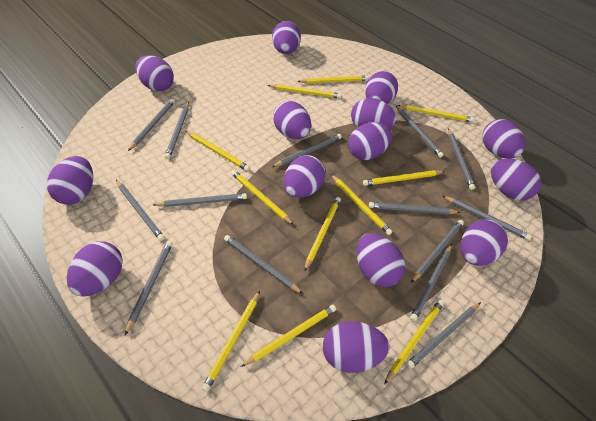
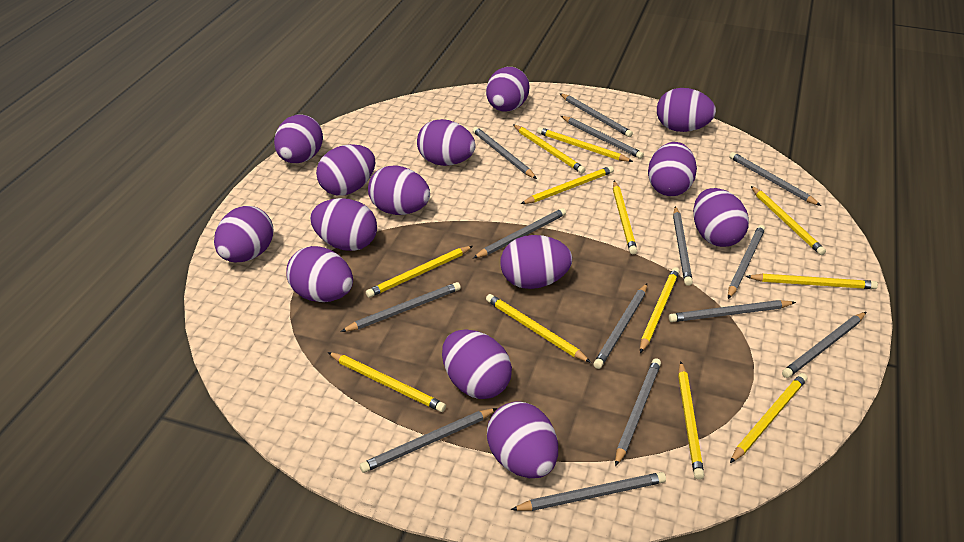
yellow pencil: 11 -> 12

